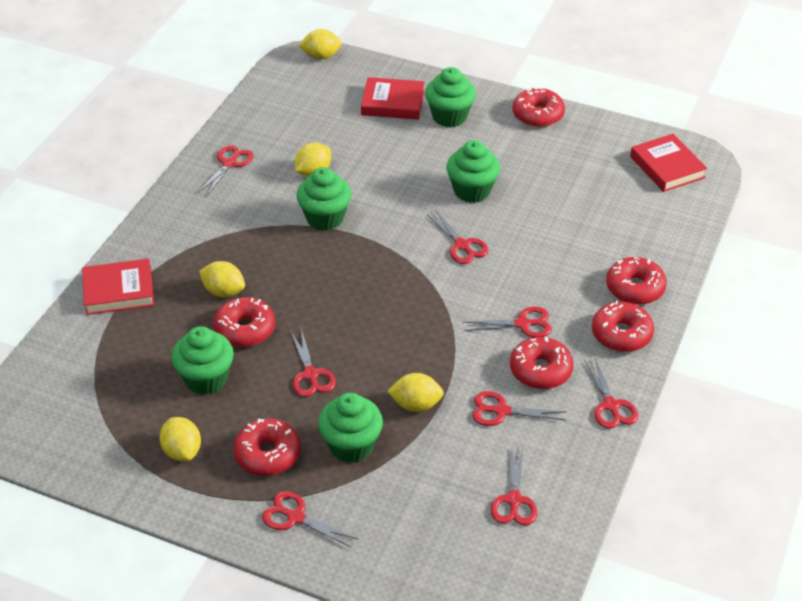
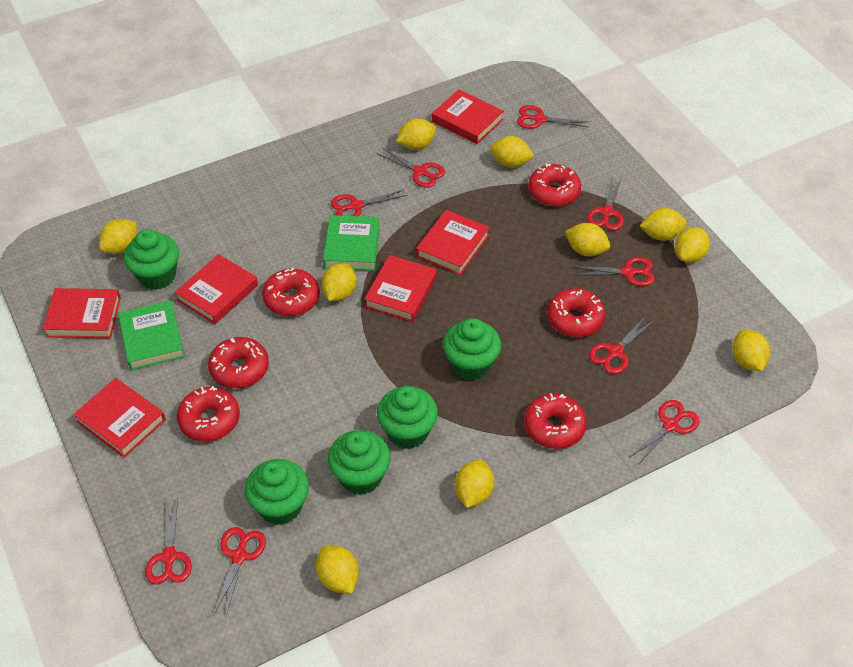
green book: 0 -> 2
red book: 3 -> 6
red scissors: 8 -> 9
yellow lemon: 5 -> 10

